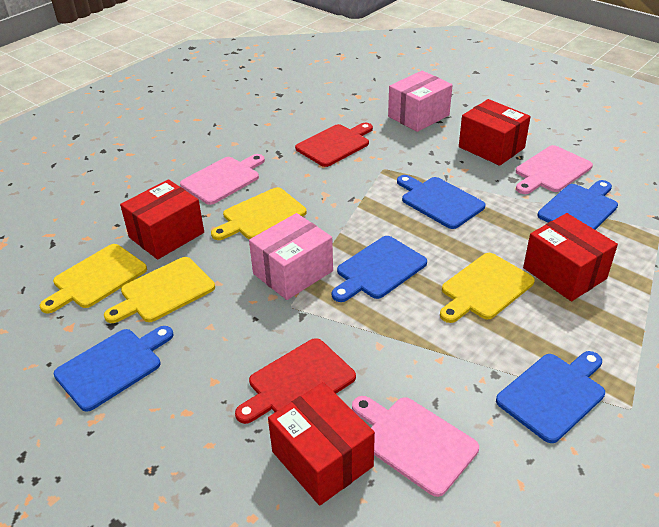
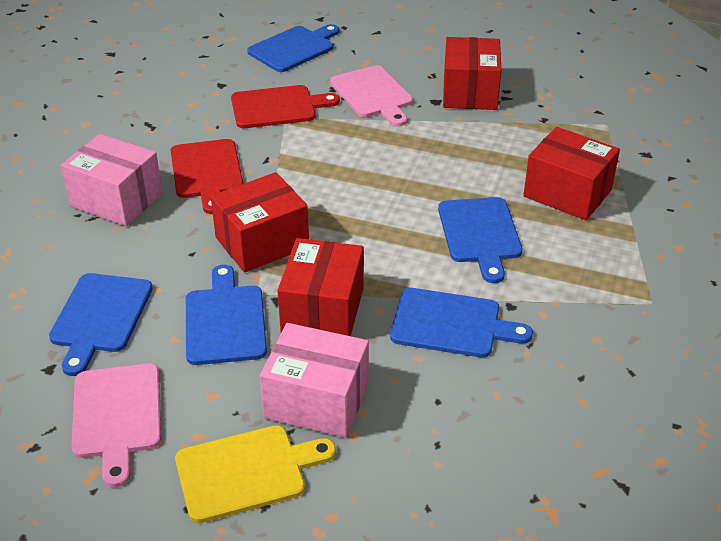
pink cutting board: 3 -> 2
yellow cutting board: 4 -> 1

